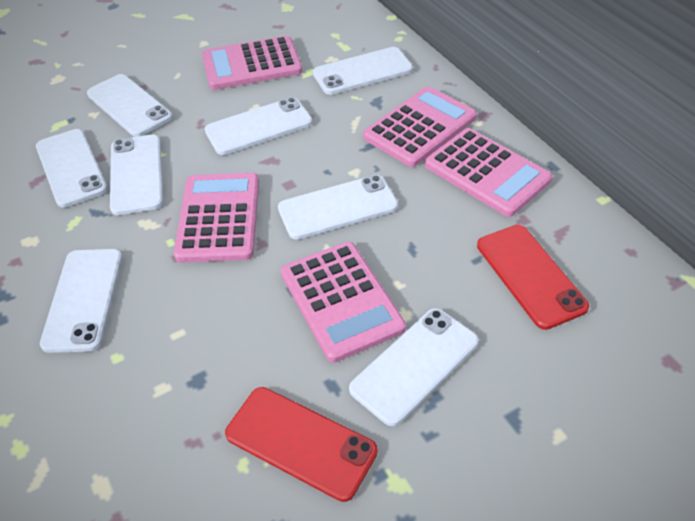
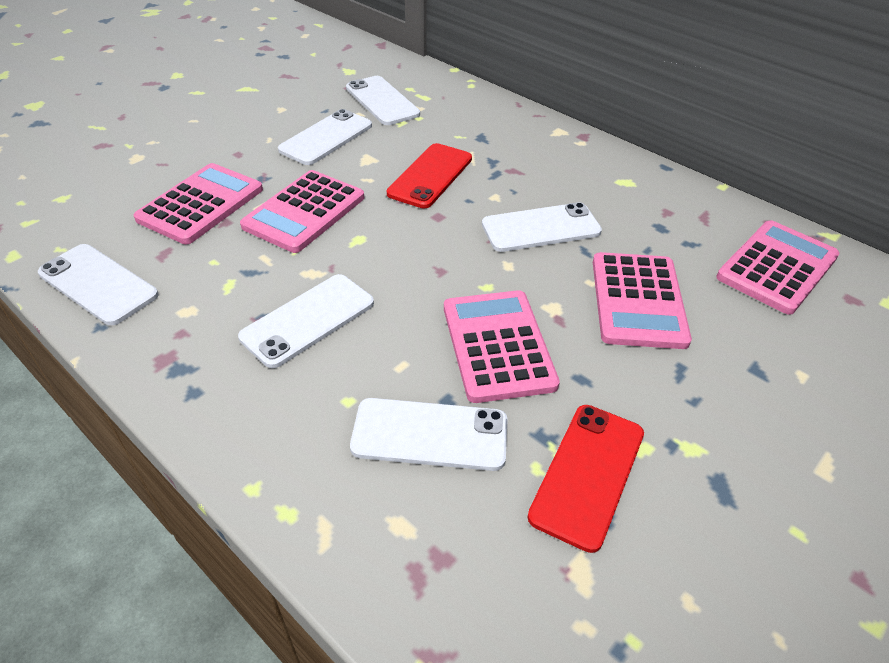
white phone: 8 -> 6

